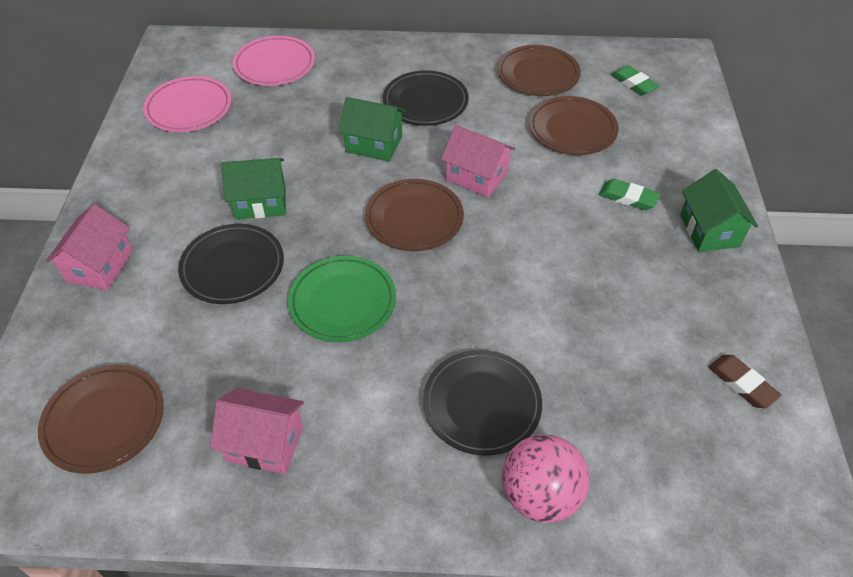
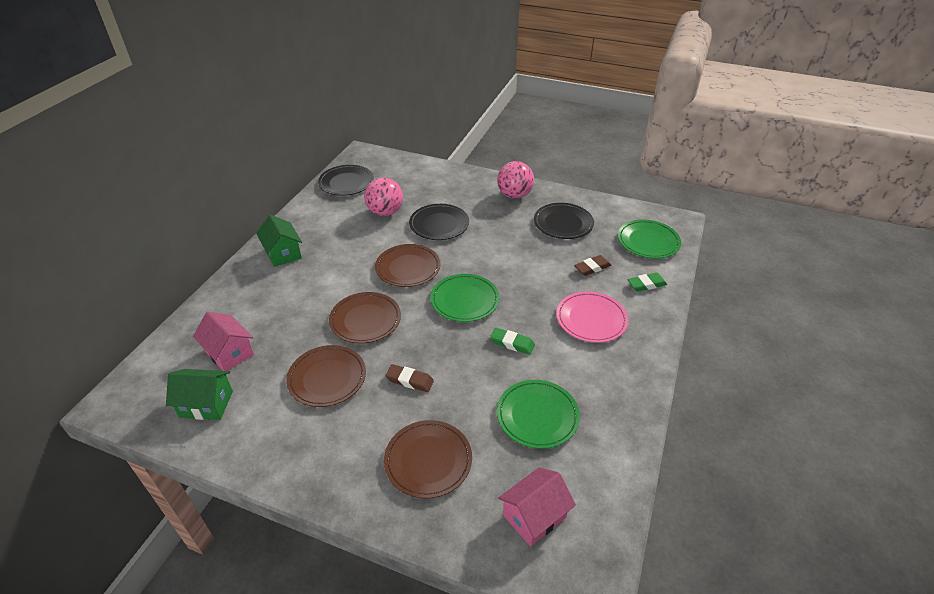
brown eraser: 1 -> 2
green house: 3 -> 2
green plate: 1 -> 3
pink ball: 1 -> 2
pink house: 3 -> 2
pink plate: 2 -> 1

